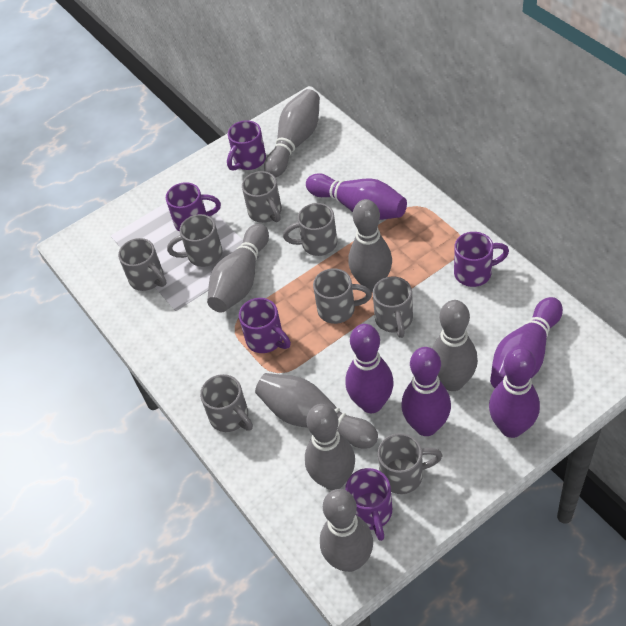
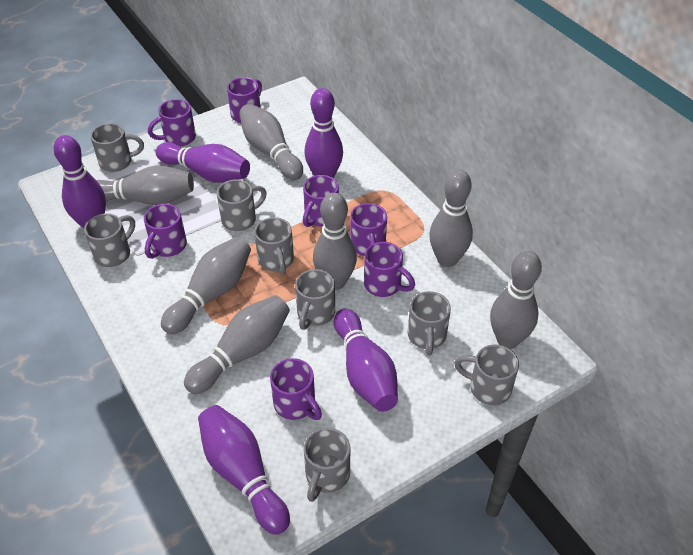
purple mug: 5 -> 7

